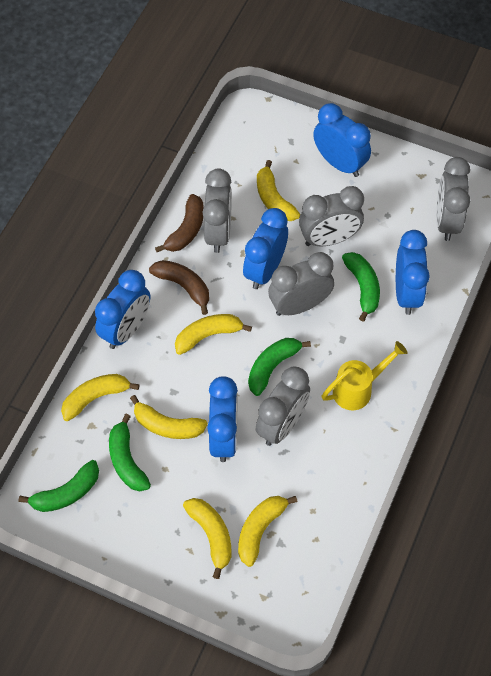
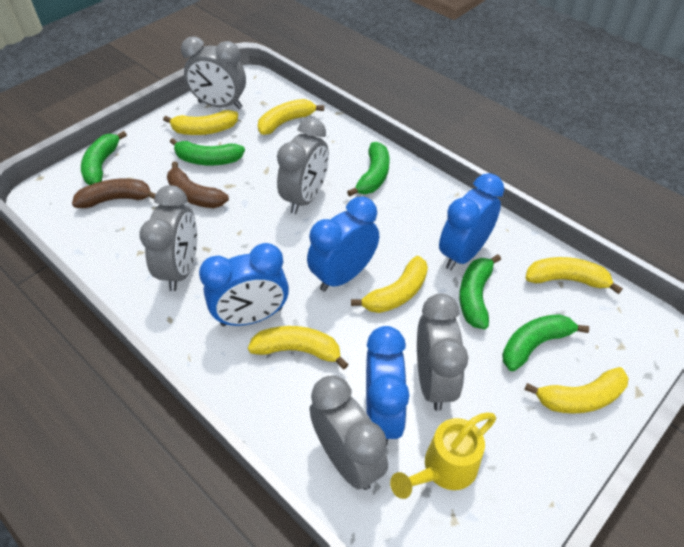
blue clock: 5 -> 4
green banana: 4 -> 5

